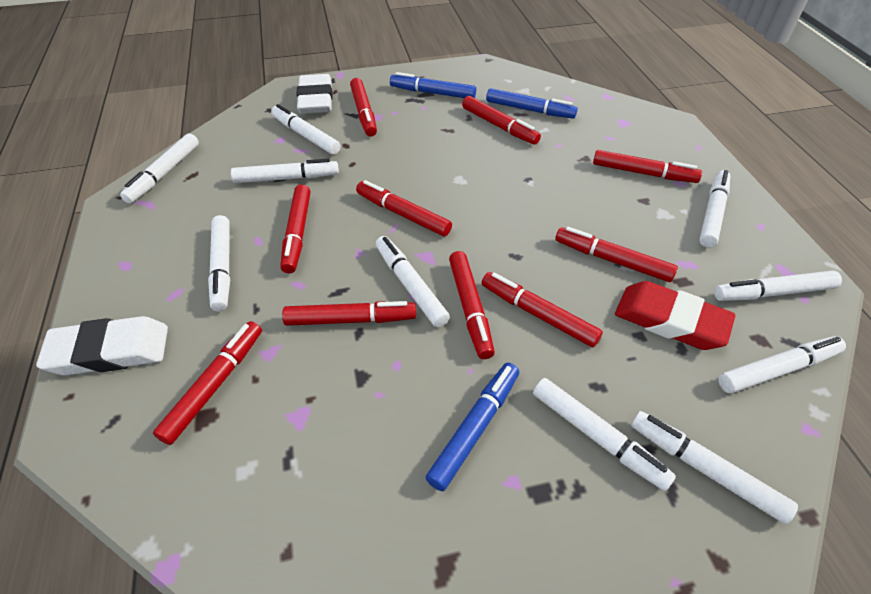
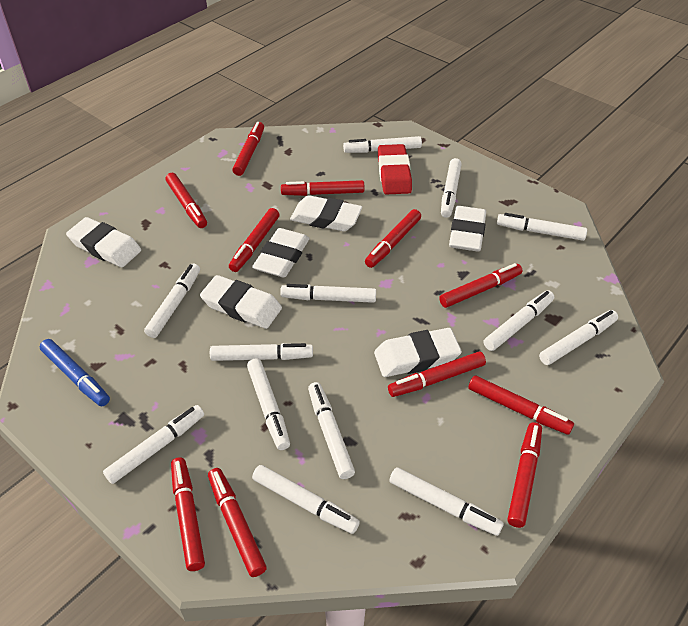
blue marker: 3 -> 1
red marker: 10 -> 11
white eraser: 2 -> 6
white marker: 10 -> 13

